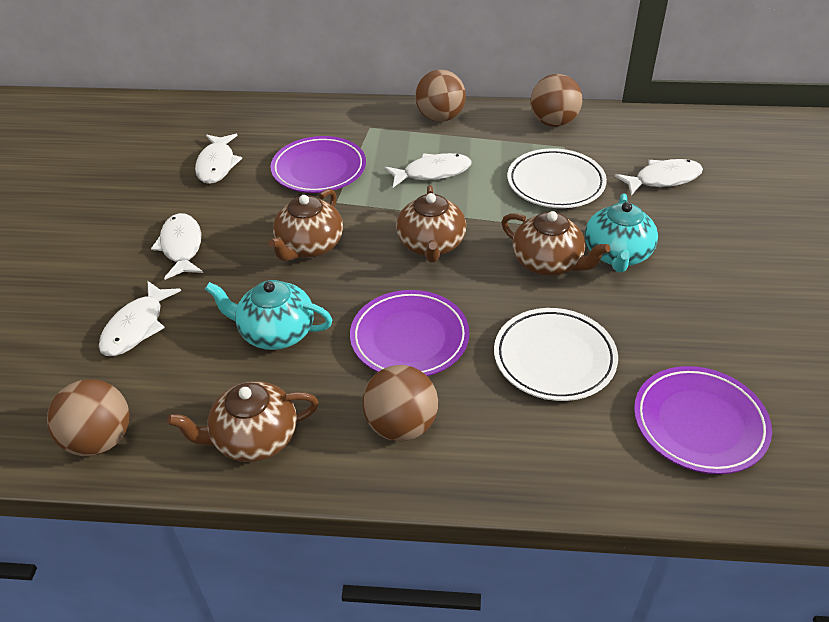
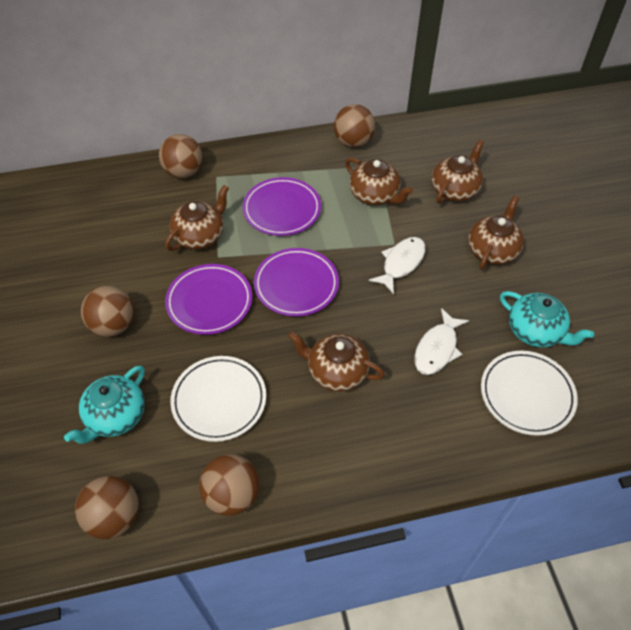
brown ball: 4 -> 5
brown teapot: 4 -> 5
white fish: 5 -> 2

